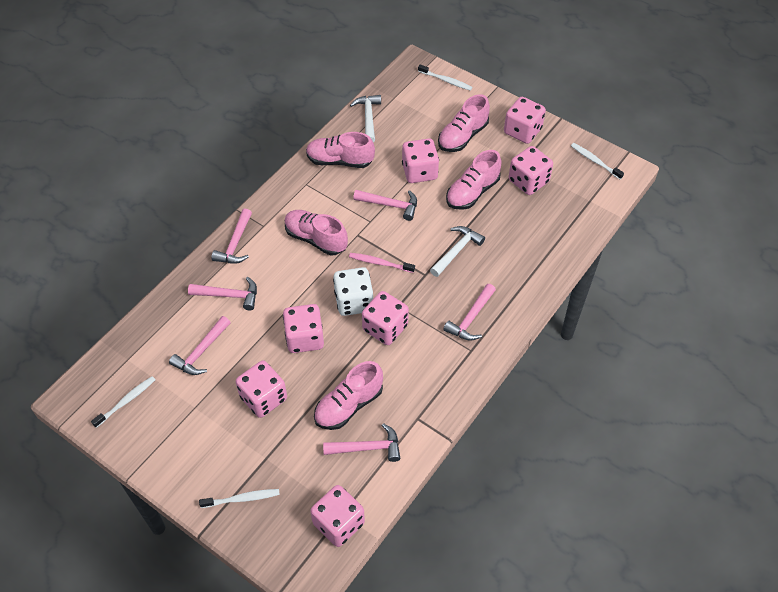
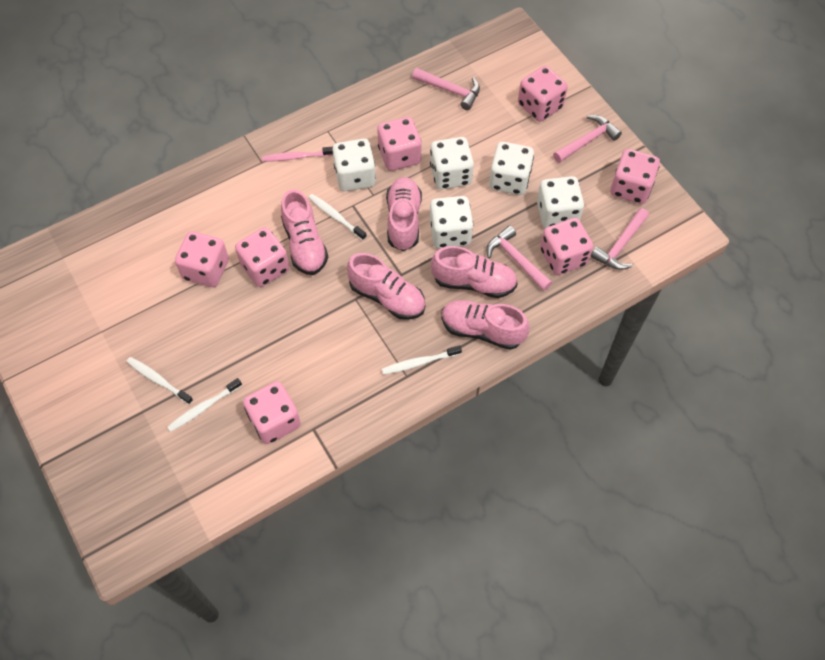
pink hammer: 6 -> 4
white dice: 1 -> 5
white hammer: 2 -> 0

